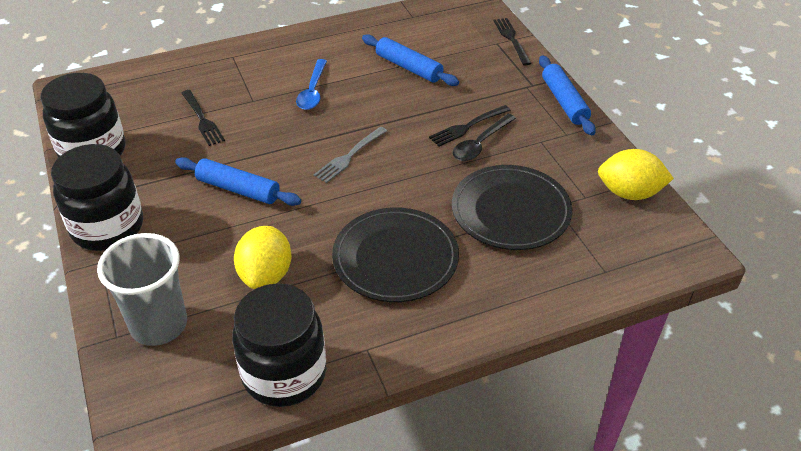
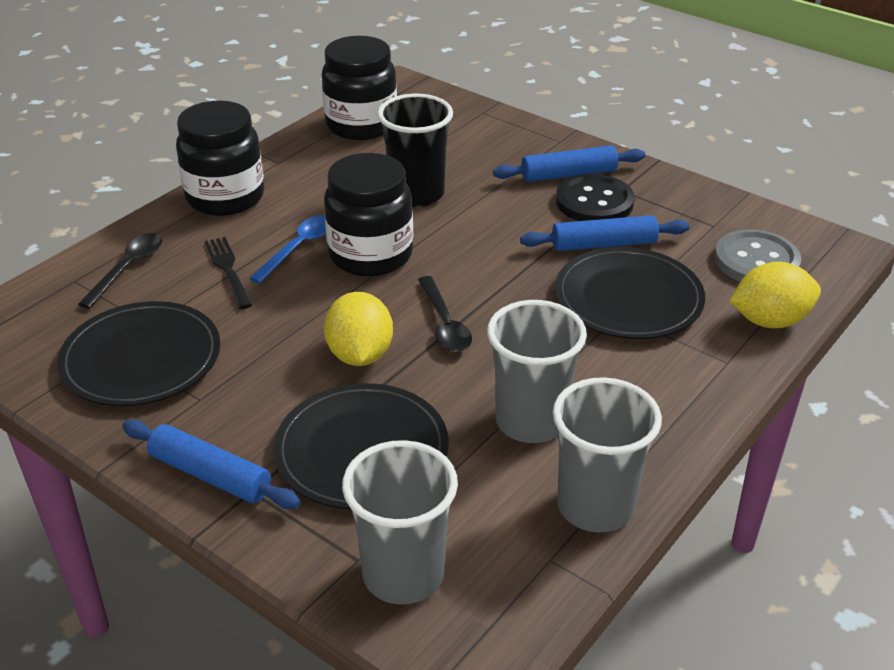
black button: 0 -> 1
black cup: 0 -> 1
black fork: 3 -> 1
black plate: 2 -> 3
black spoon: 1 -> 2
grey button: 0 -> 1
grey cup: 1 -> 3
grey fork: 1 -> 0

